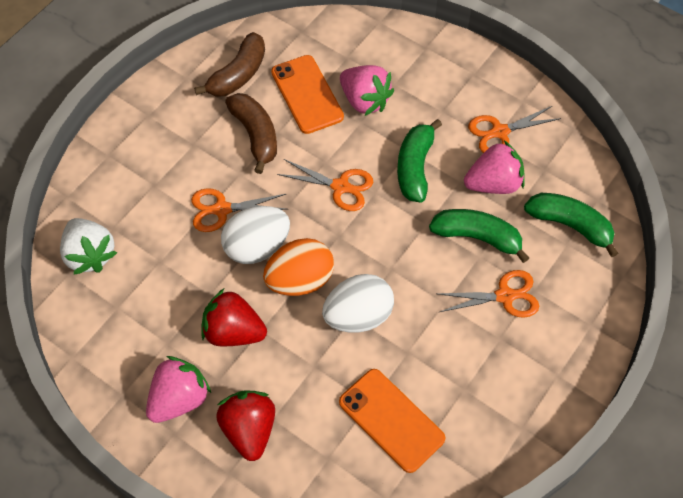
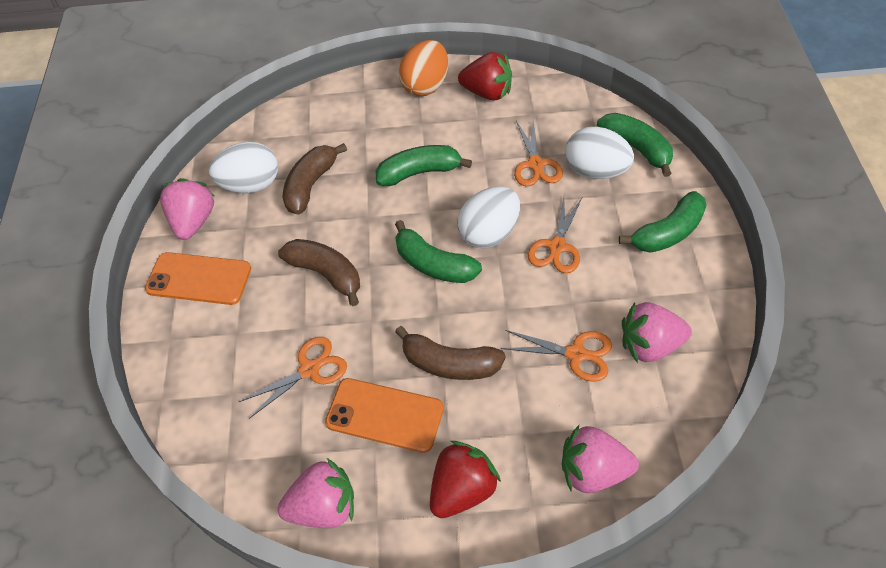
brown banana: 2 -> 3
green banana: 3 -> 4
pink strawberry: 3 -> 4
white egg: 2 -> 3
white strawberry: 1 -> 0

